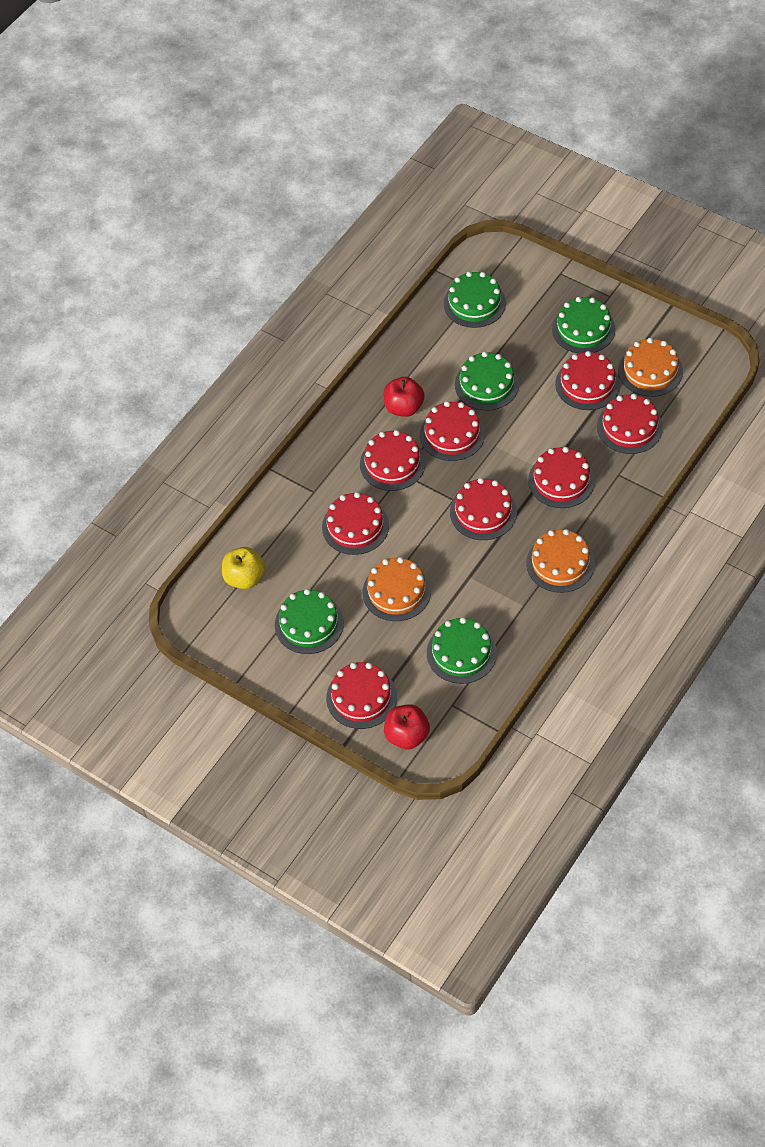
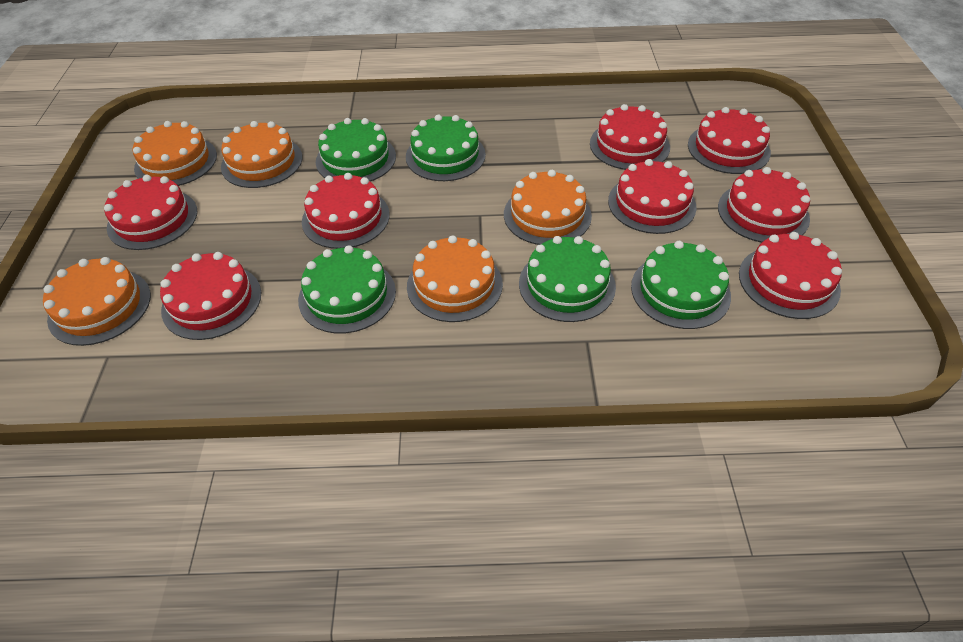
orange cake: 3 -> 5
red apple: 2 -> 0
yellow apple: 1 -> 0

